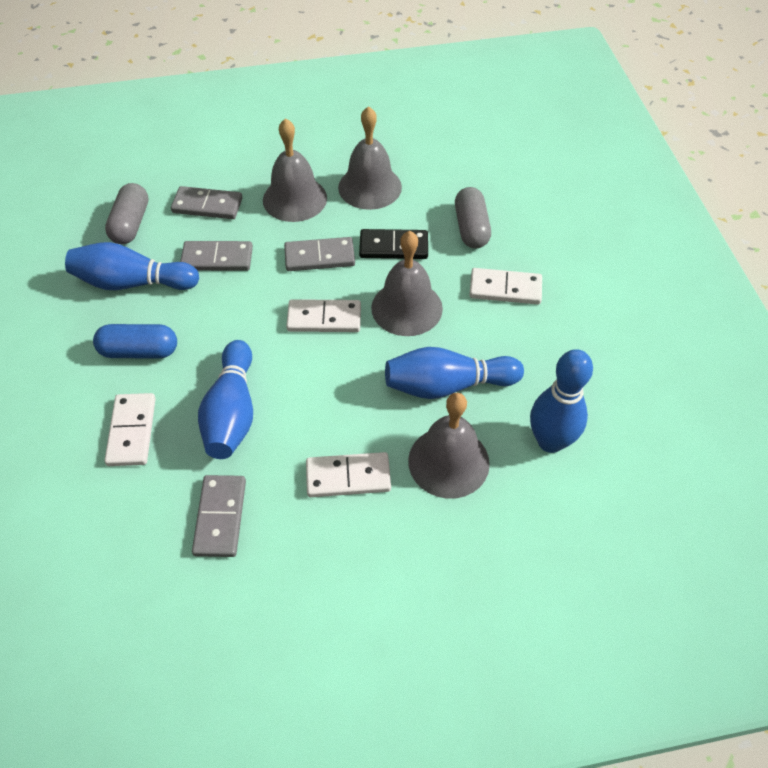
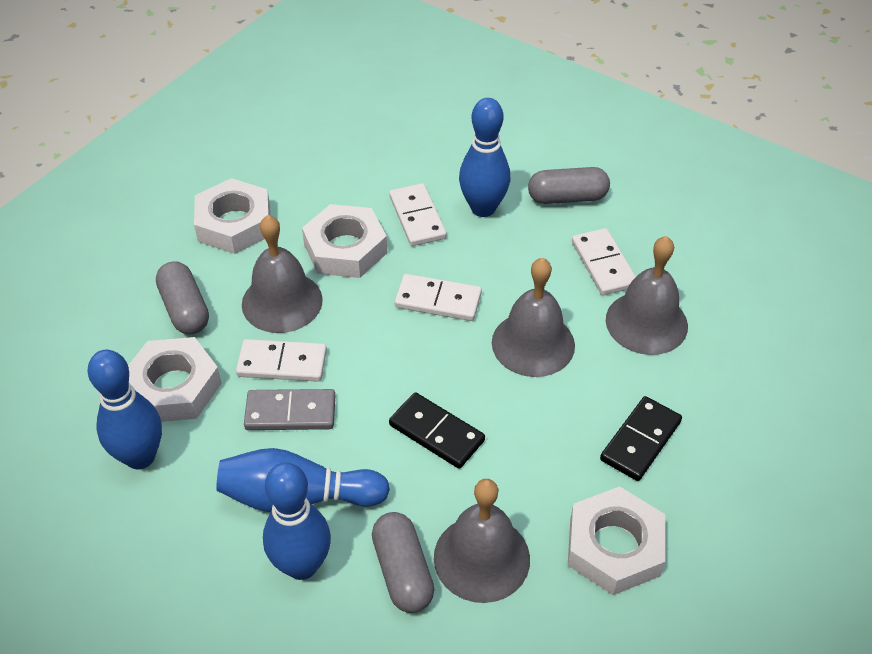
black domino: 1 -> 2
blue capsule: 1 -> 0
grey capsule: 2 -> 3
grey domino: 4 -> 1
white nut: 0 -> 4

